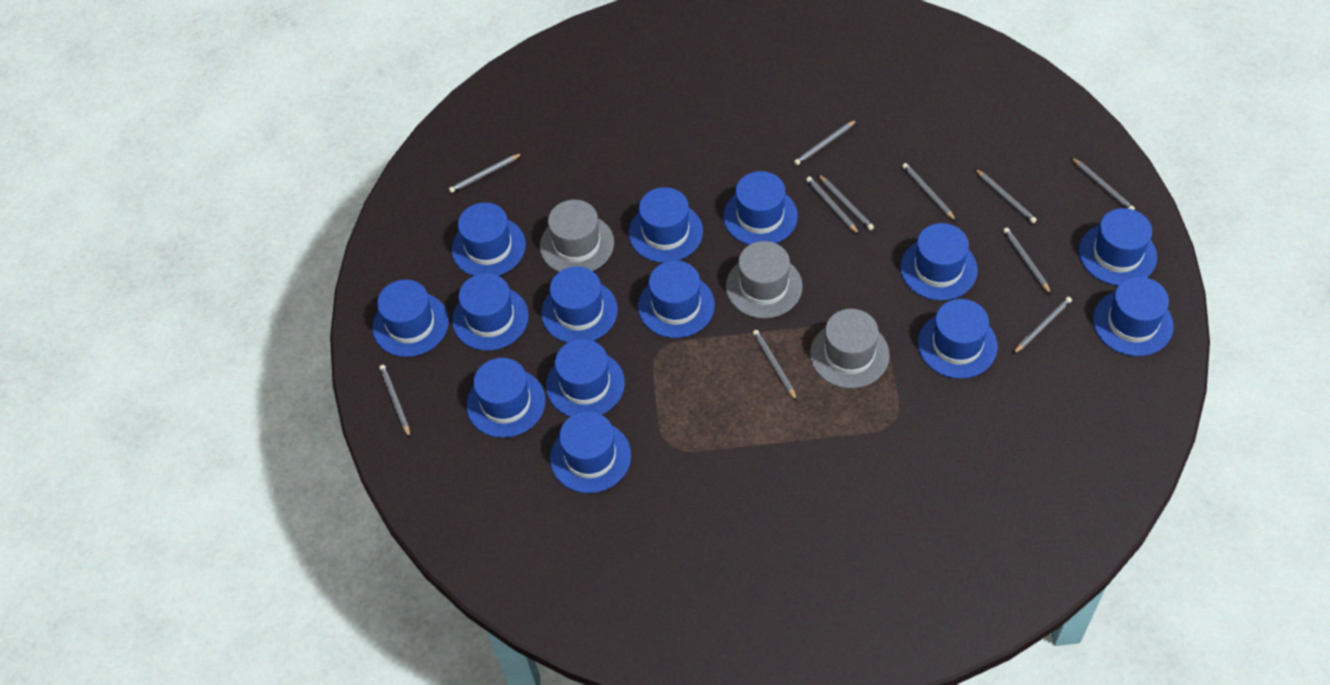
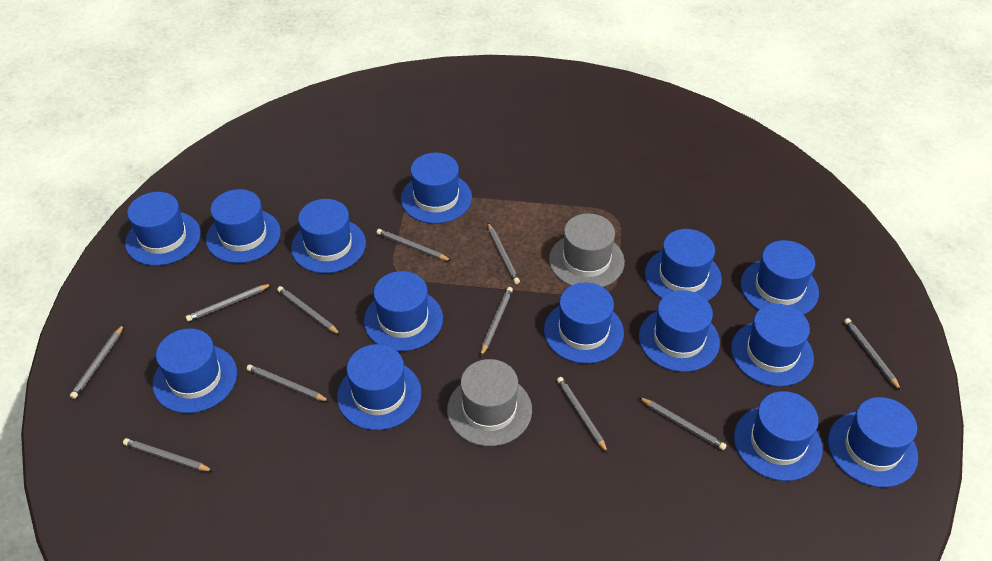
grey hat: 3 -> 2

